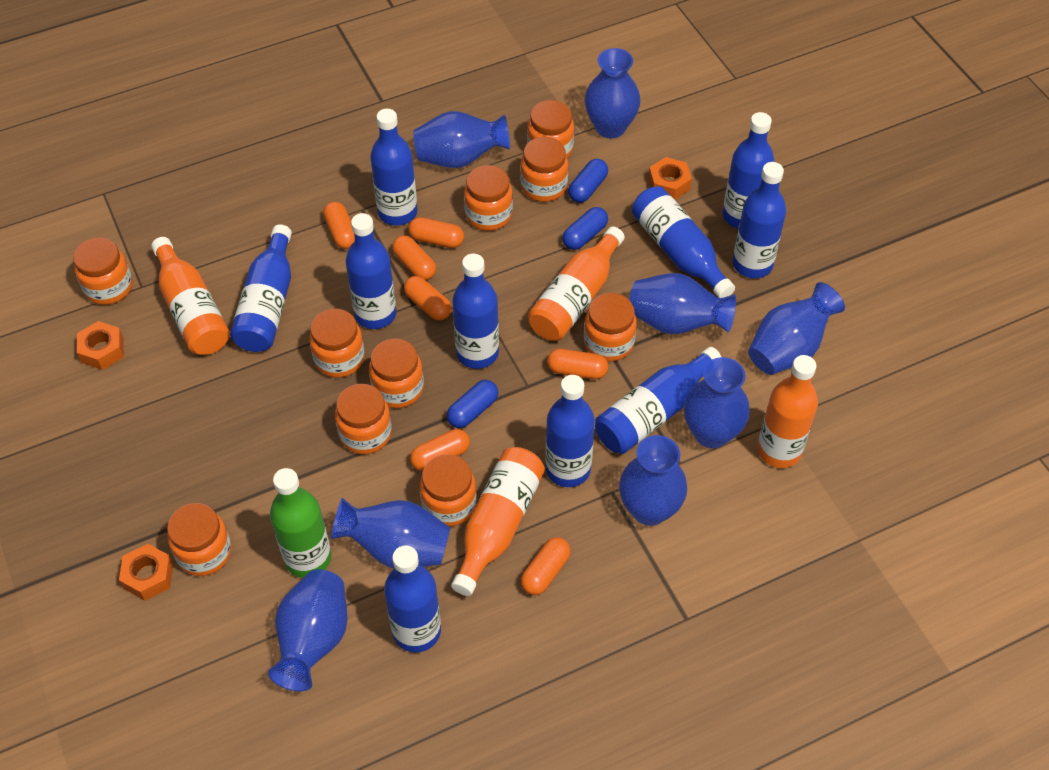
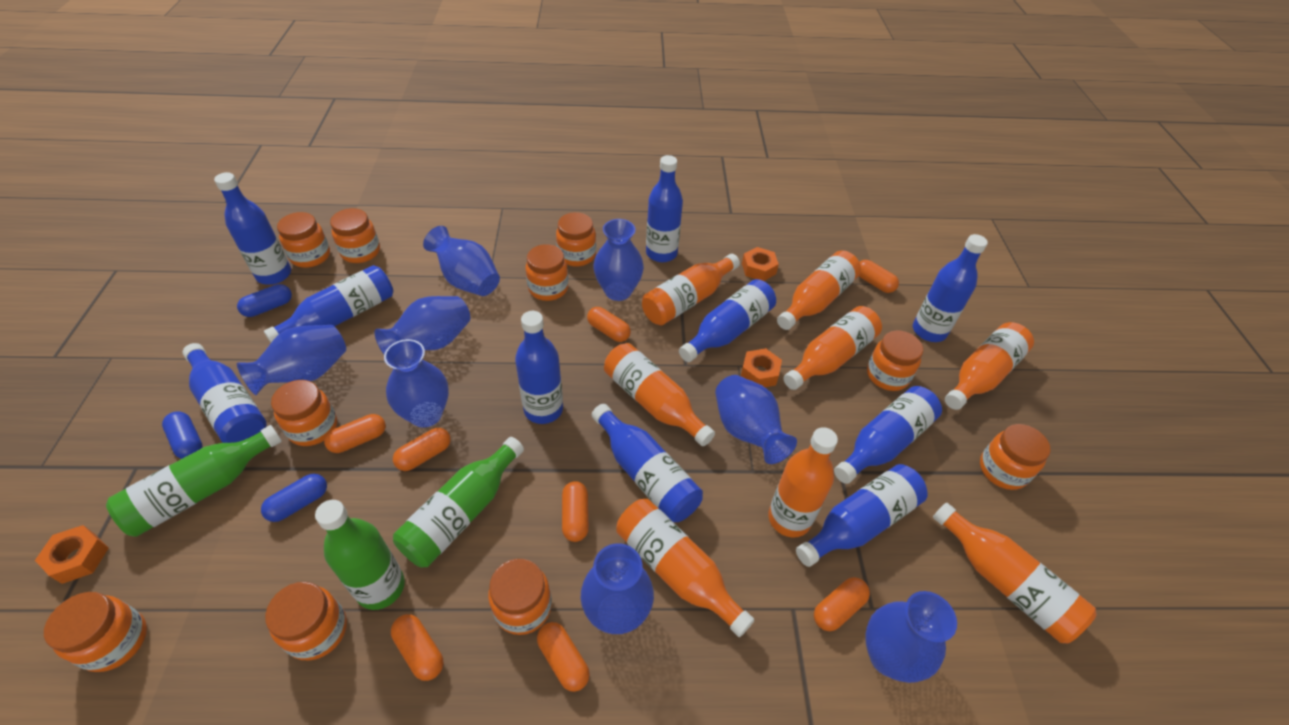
green bottle: 1 -> 3
orange bottle: 4 -> 8
orange capsule: 7 -> 8

